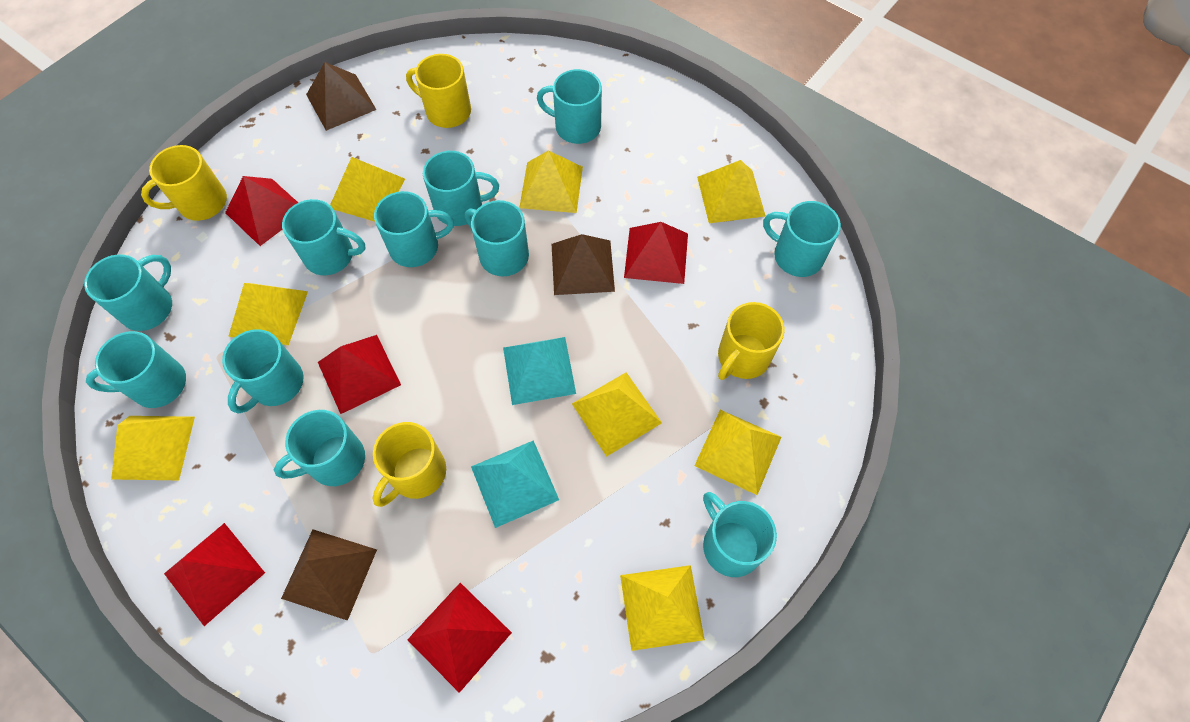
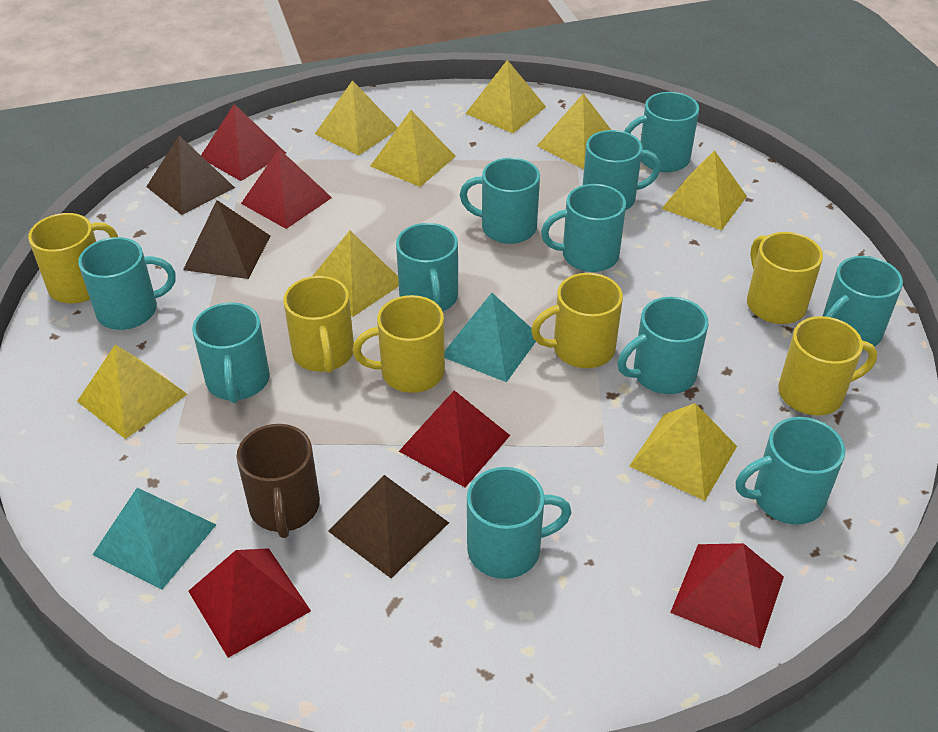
brown mug: 0 -> 1
yellow mug: 4 -> 6

